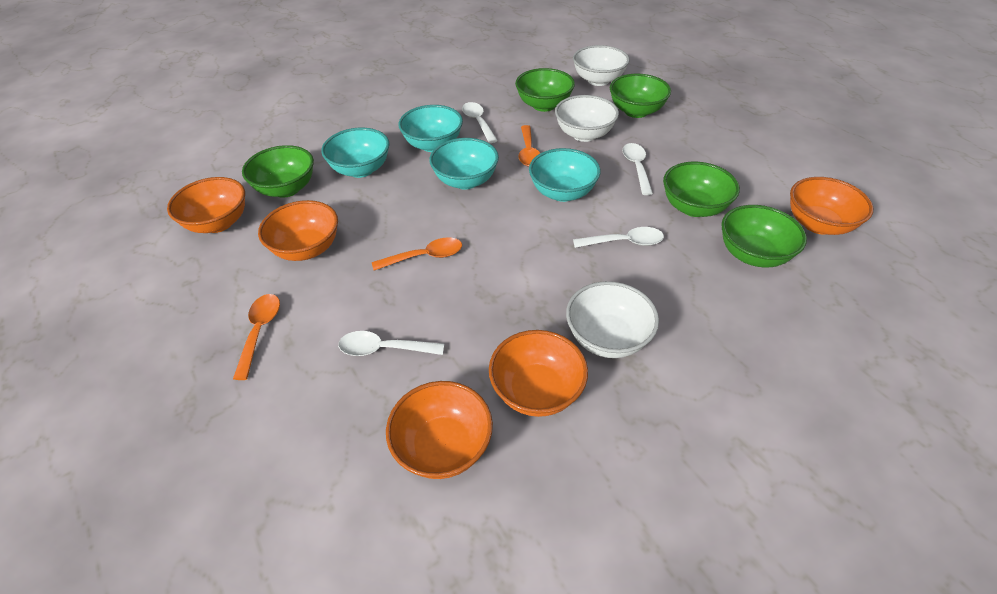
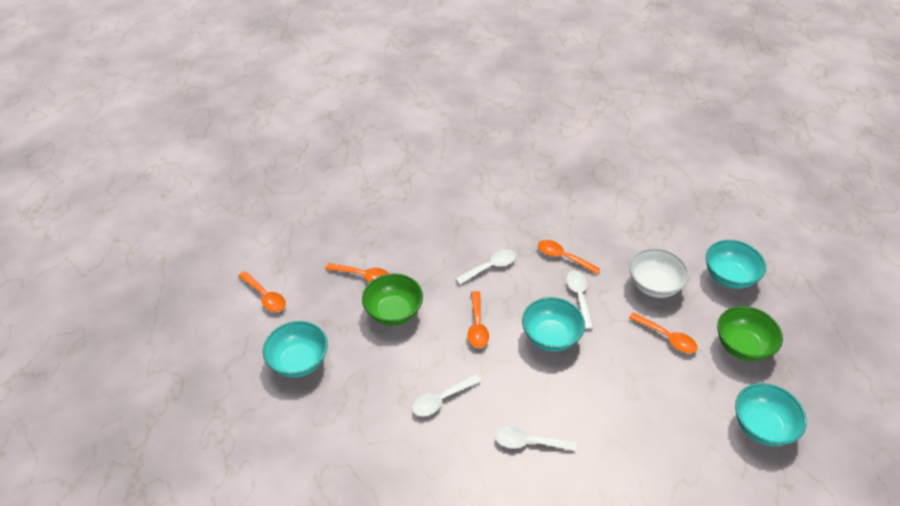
green bowl: 5 -> 2
orange bowl: 5 -> 0
orange spoon: 3 -> 5
white bowl: 3 -> 1

